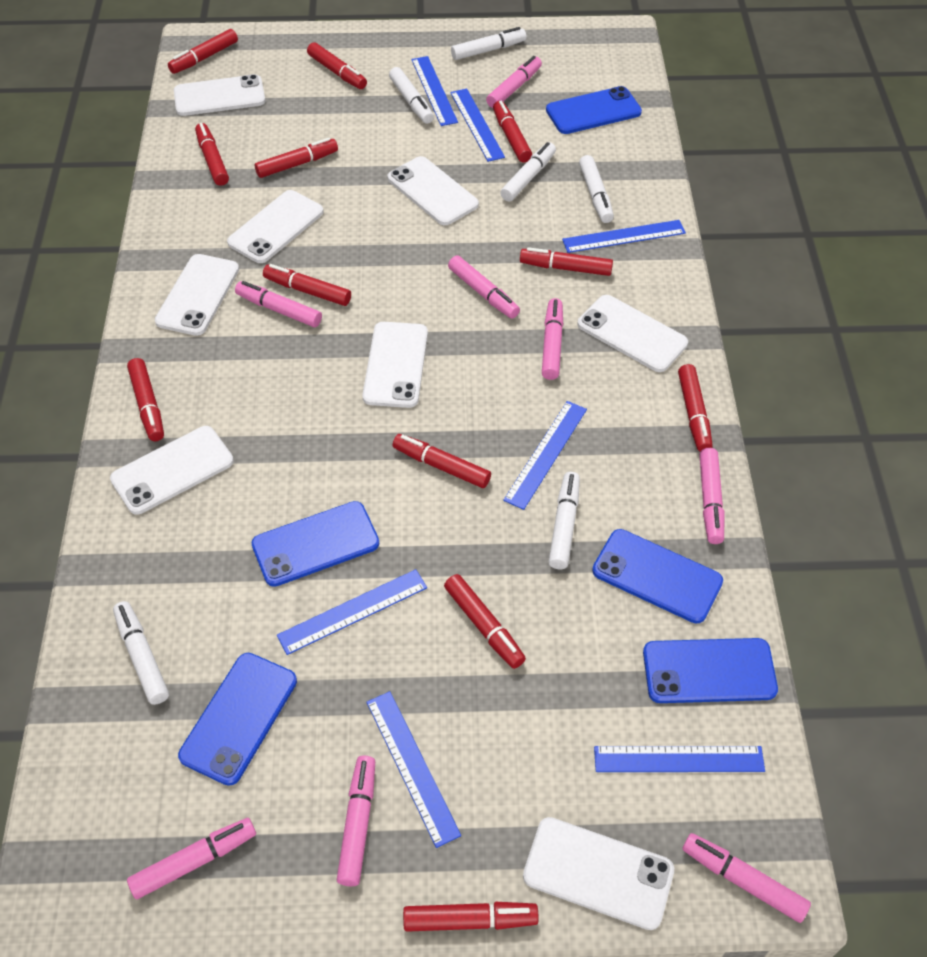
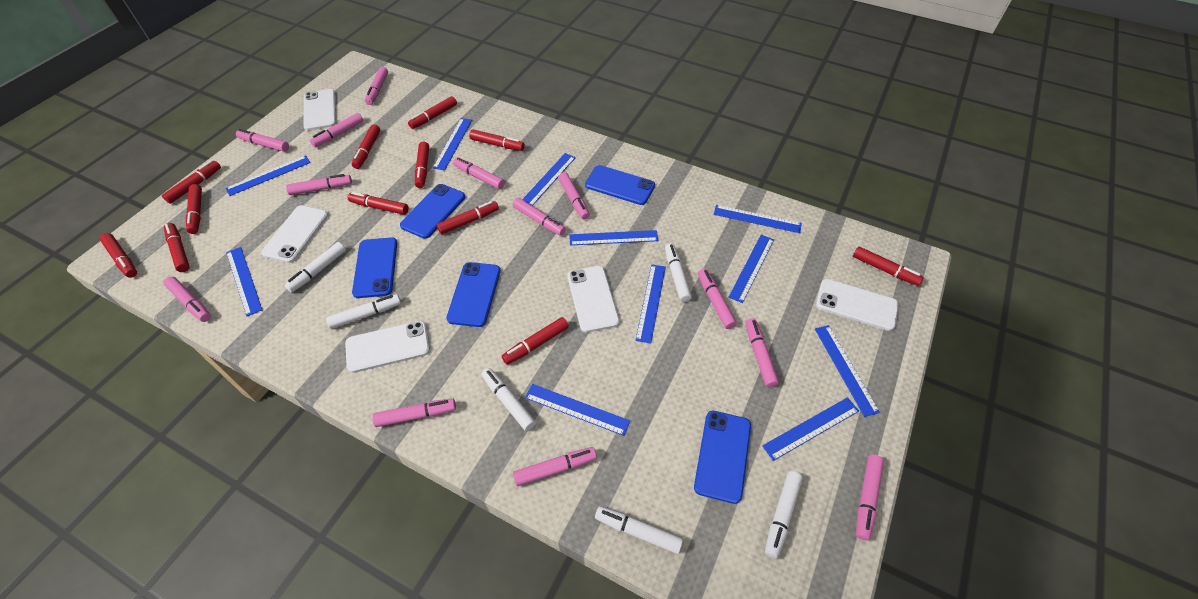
blue ruler: 7 -> 11
pink marker: 8 -> 13
white phone: 8 -> 5

